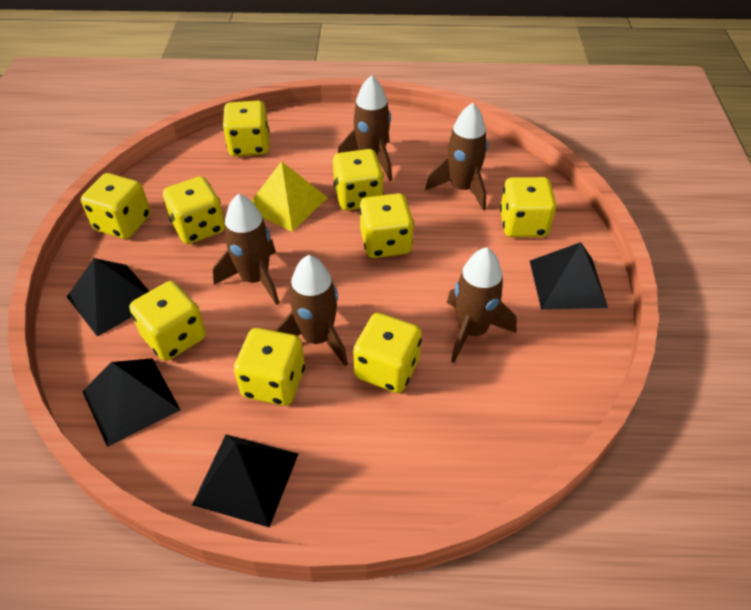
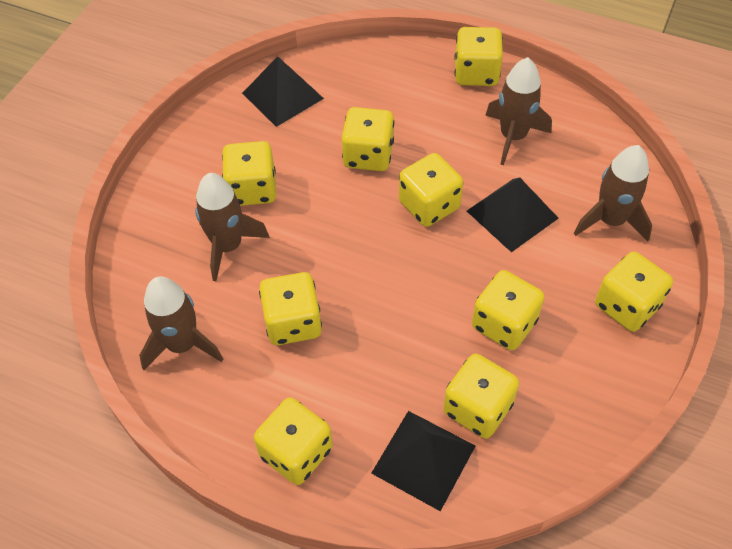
black pyramid: 4 -> 3
brown rocket: 5 -> 4
yellow pyramid: 1 -> 0

